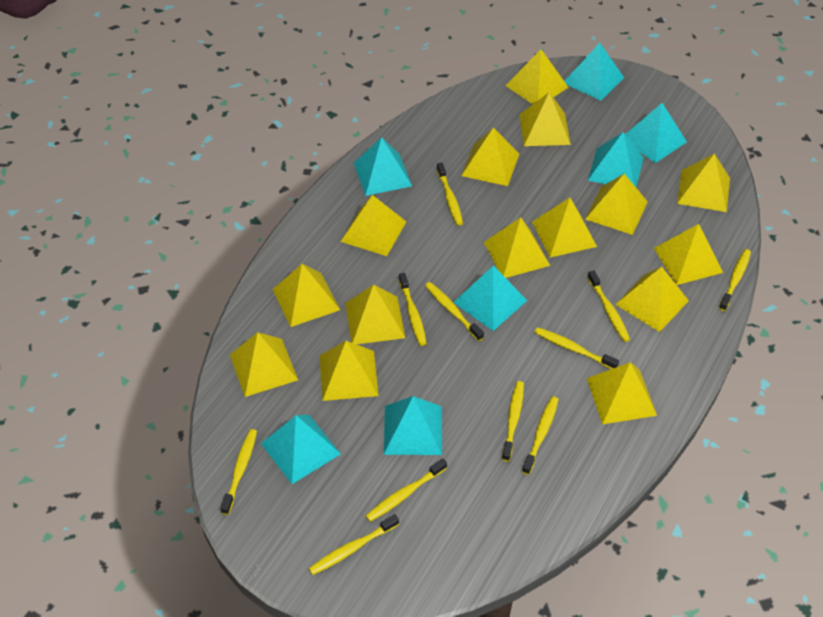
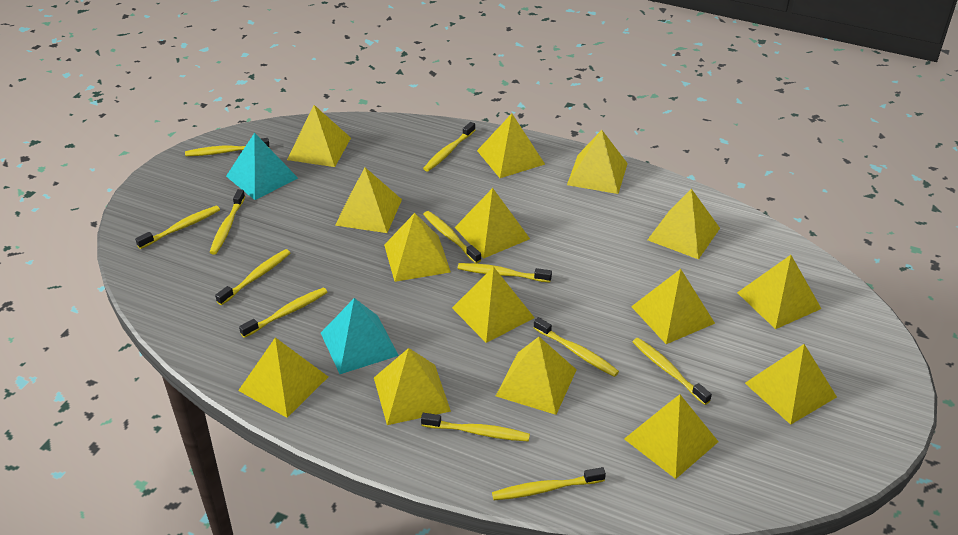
turquoise pyramid: 7 -> 2
yellow toothbrush: 11 -> 12

